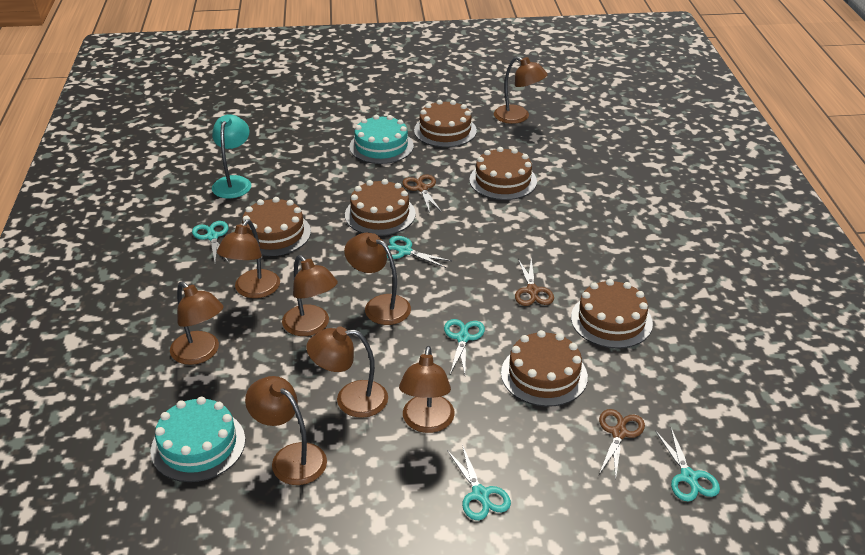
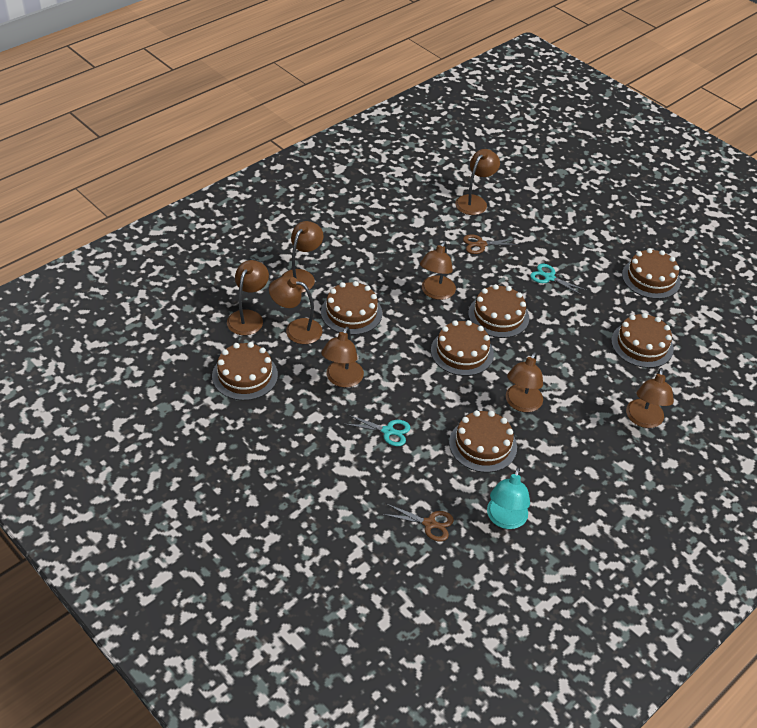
brown cake: 6 -> 7
brown scissors: 3 -> 2
turquoise cake: 2 -> 0
turquoise scissors: 5 -> 2

